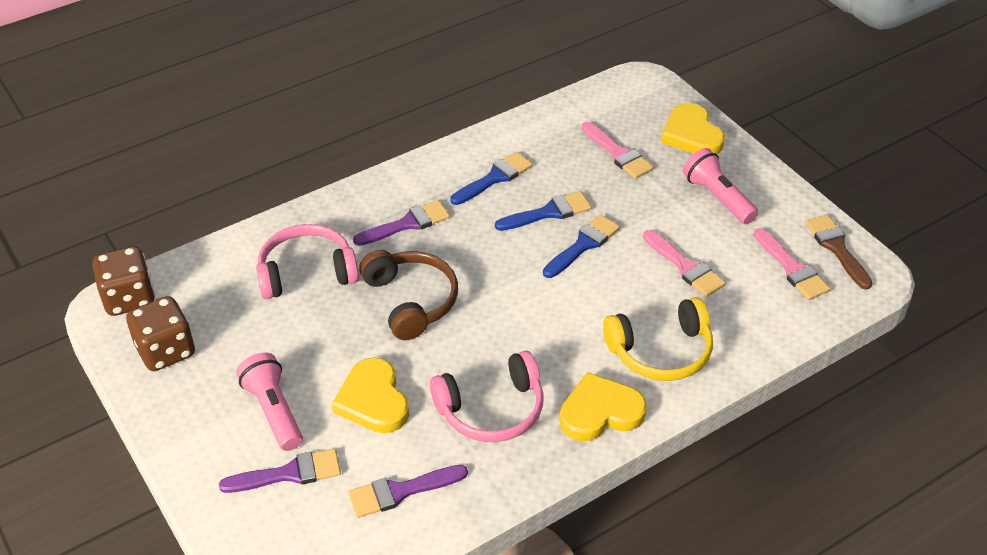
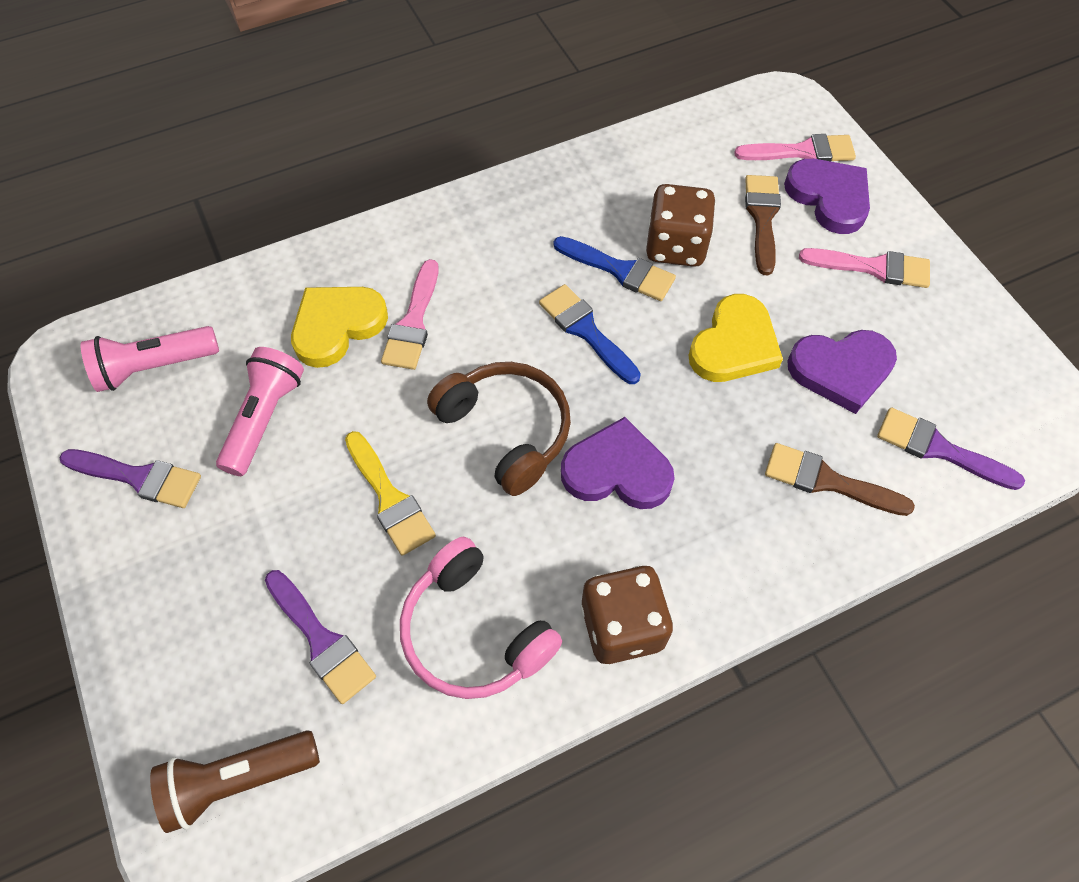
blue brush: 3 -> 2
brown brush: 1 -> 2
brown flashlight: 0 -> 1
pink headphones: 2 -> 1
purple heart: 0 -> 3
yellow brush: 0 -> 1
yellow headphones: 1 -> 0
yellow heart: 3 -> 2

